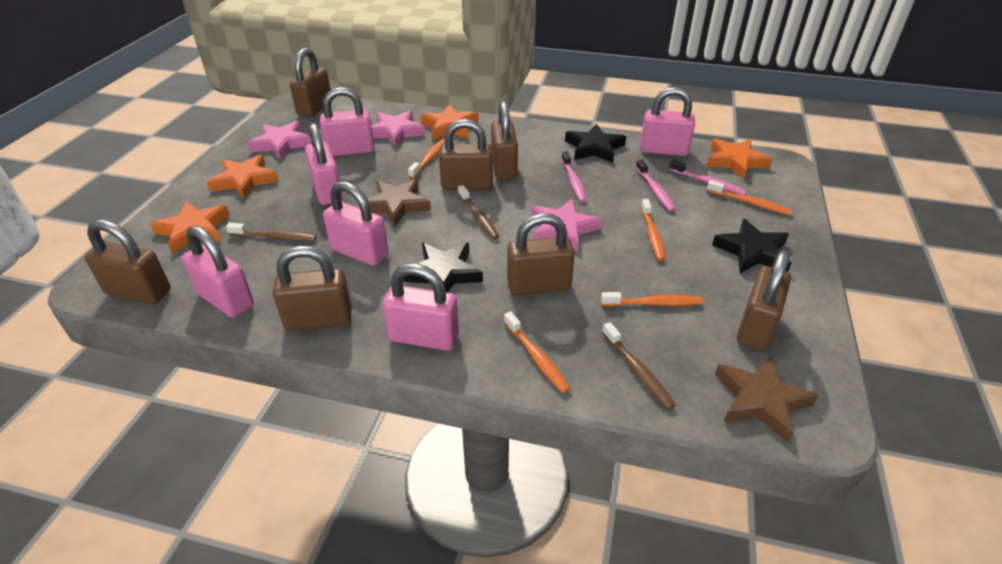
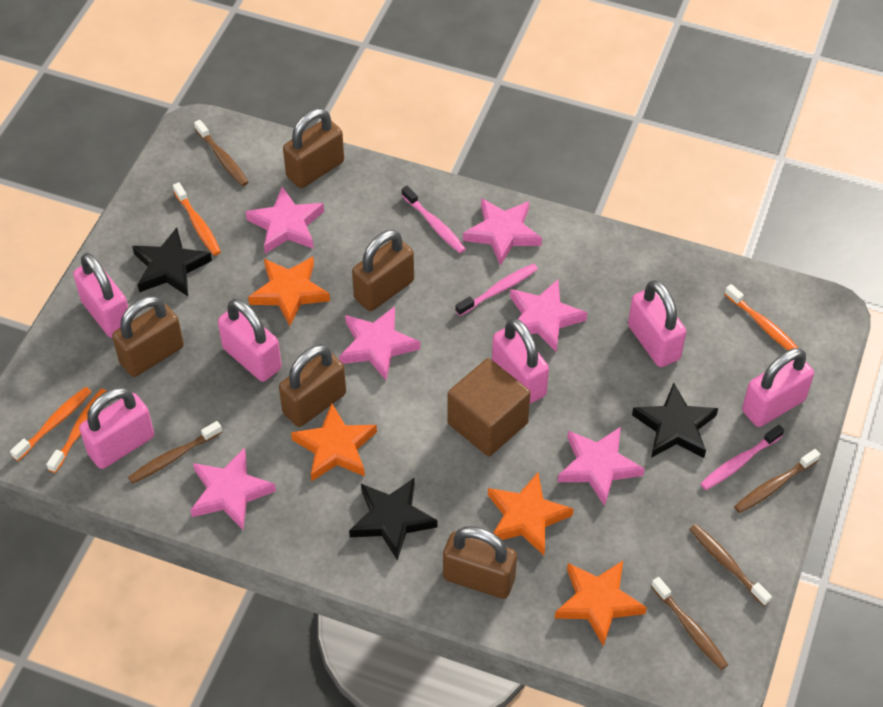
brown cube: 0 -> 1
brown padlock: 7 -> 5
brown star: 2 -> 0
brown toothbrush: 3 -> 5
orange toothbrush: 5 -> 4
pink star: 3 -> 6

